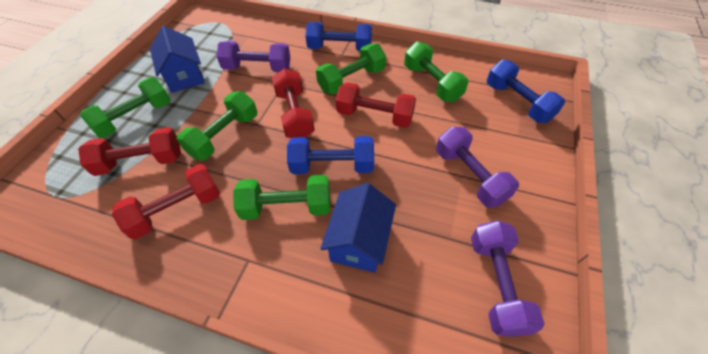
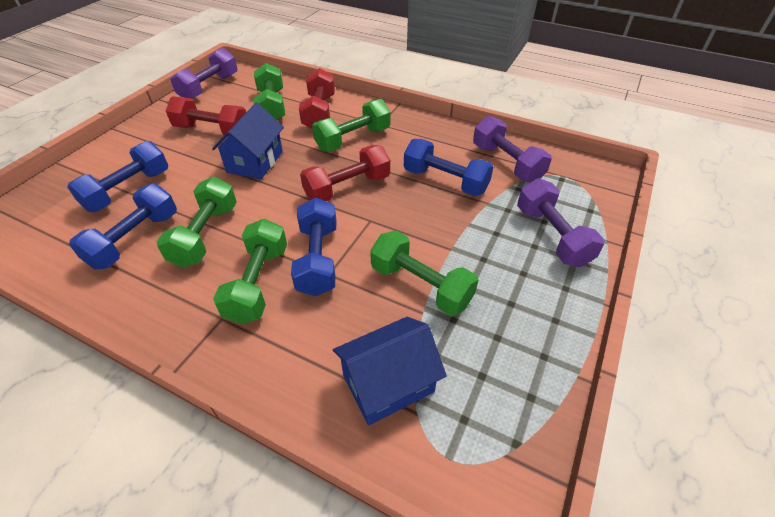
blue dumbbell: 3 -> 4
red dumbbell: 4 -> 3

